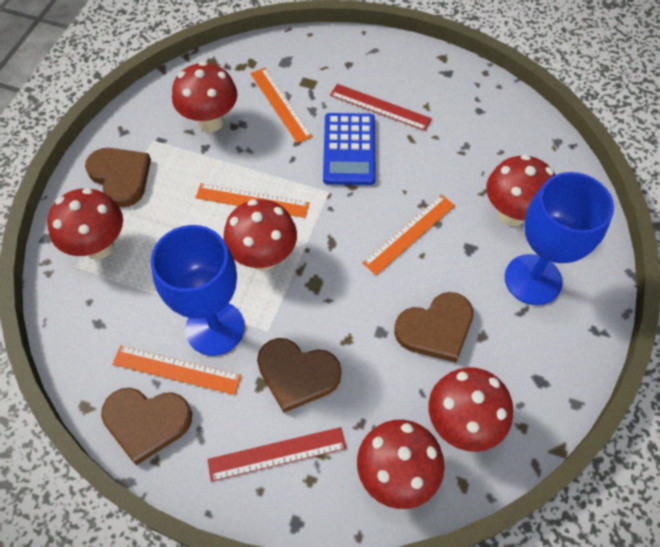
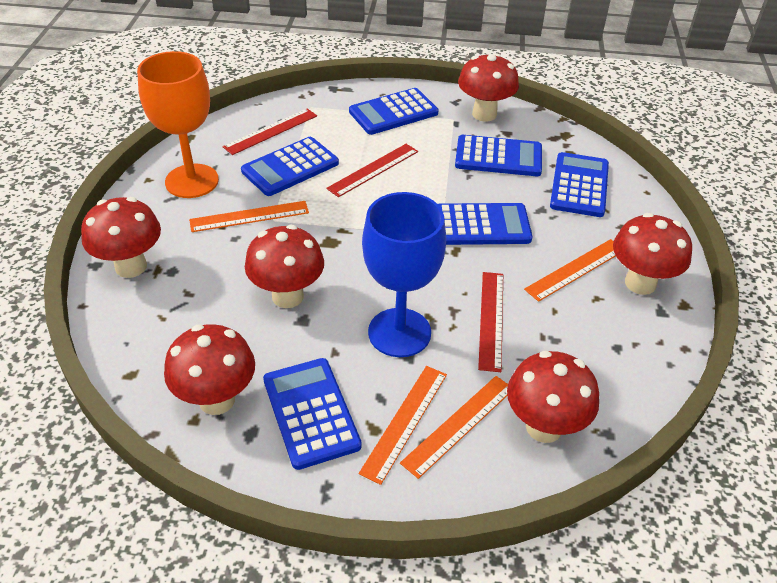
blue calculator: 1 -> 6
blue goblet: 2 -> 1
brown heart: 4 -> 0
orange goblet: 0 -> 1
red ruler: 2 -> 3

